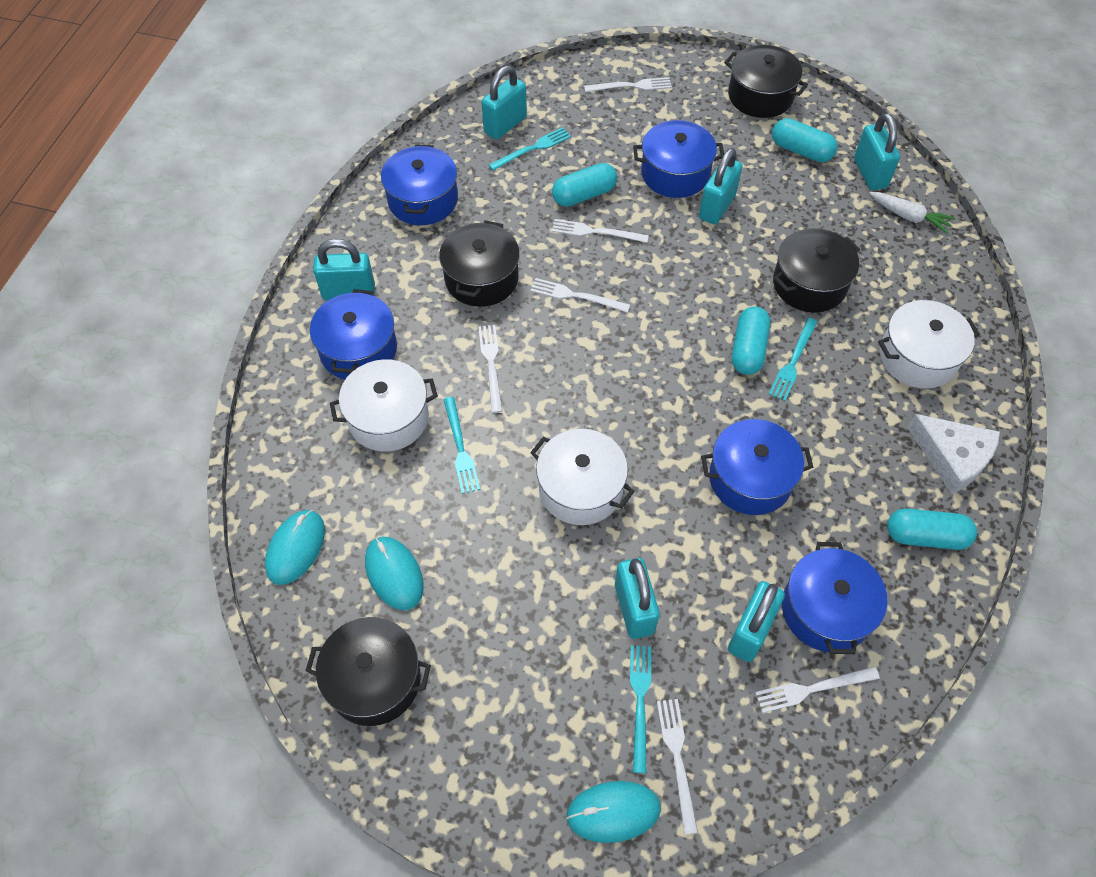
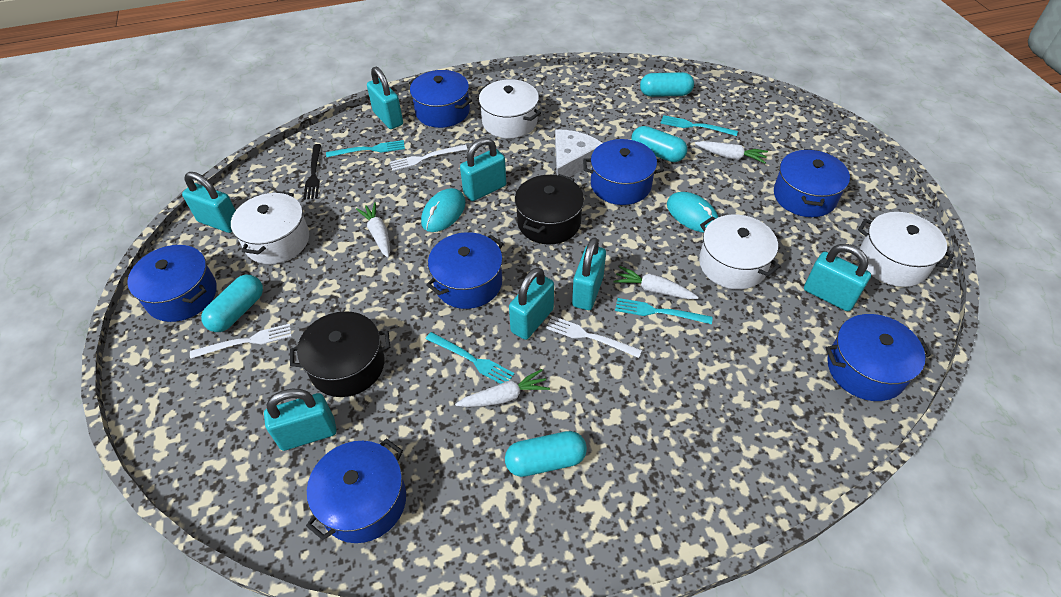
black fork: 0 -> 1
black pot: 4 -> 2
blue pot: 5 -> 7
turquoise mouse: 3 -> 2
turquoise padlock: 6 -> 7
white carrot: 1 -> 4
white fork: 6 -> 3
white pot: 3 -> 4

